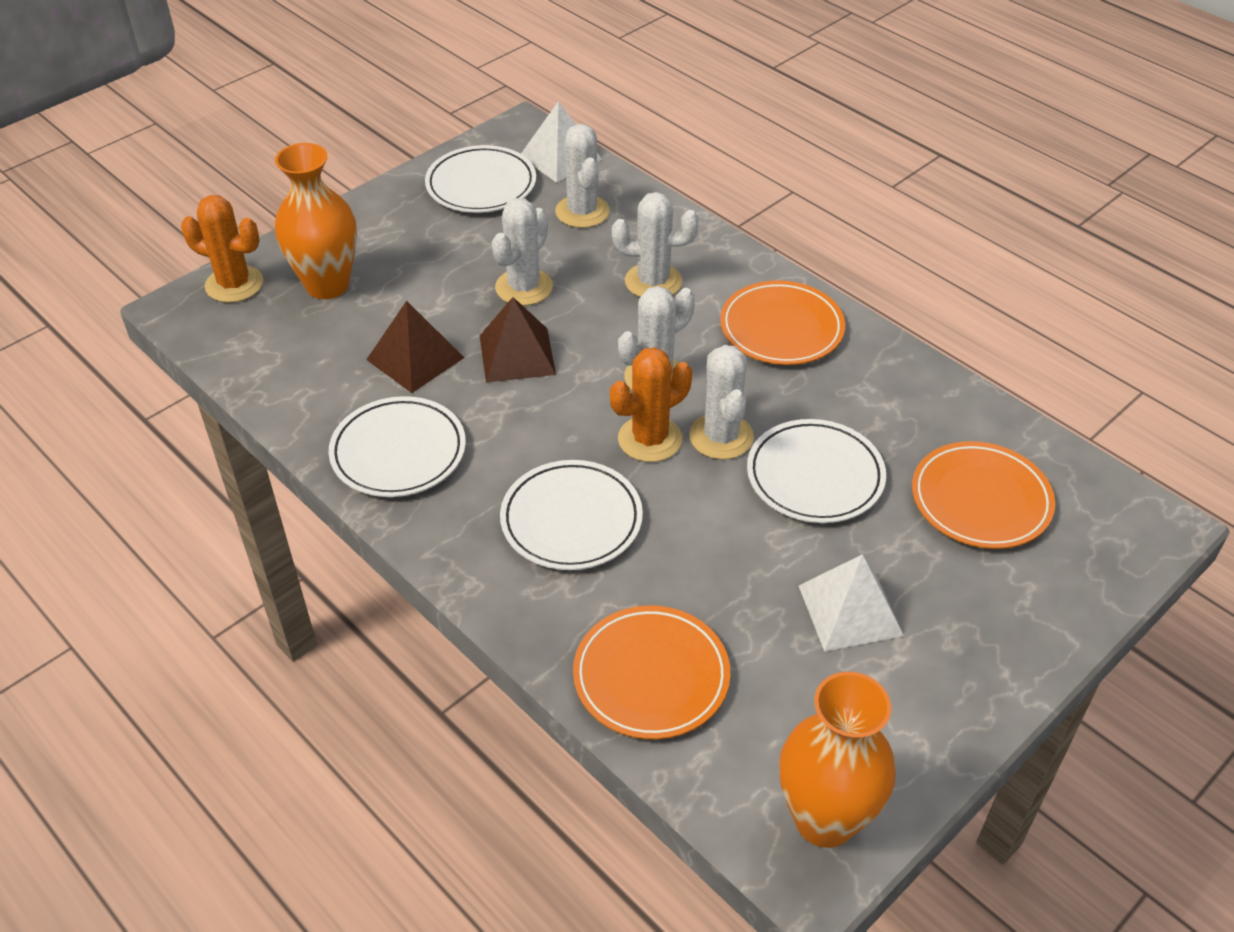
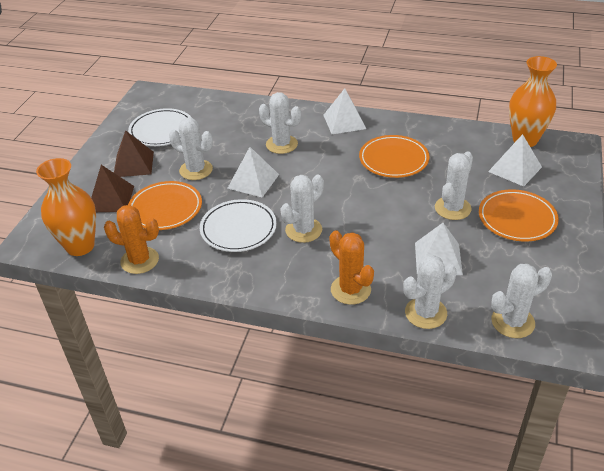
white cactus: 5 -> 6
white plate: 4 -> 2
white pyramid: 2 -> 4

